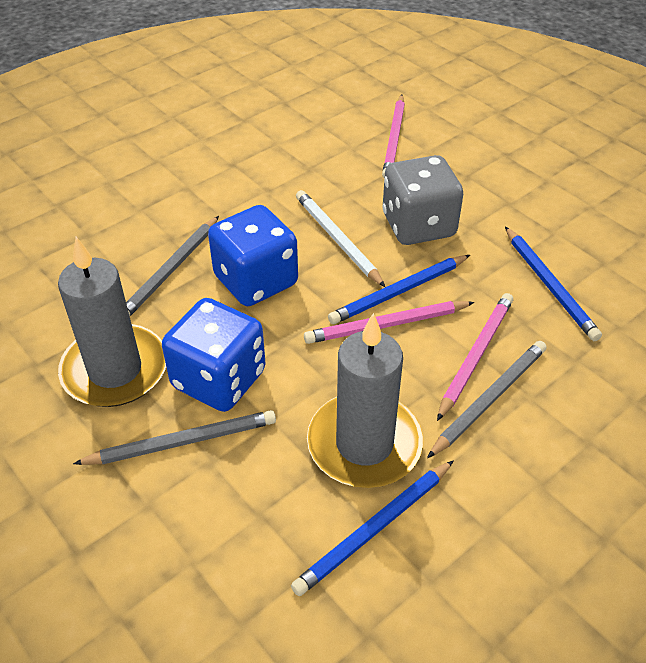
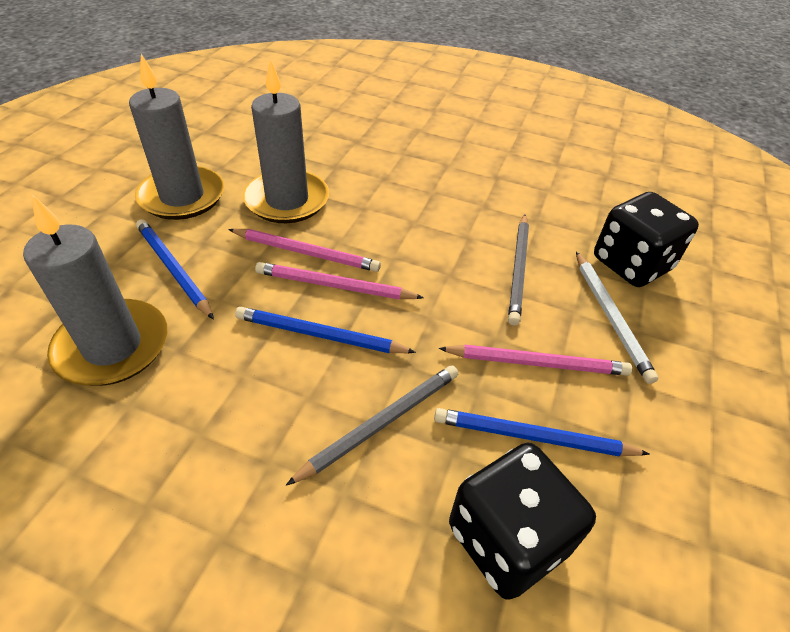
black dice: 0 -> 2
blue dice: 2 -> 0
grey candle: 2 -> 3
grey dice: 1 -> 0
grey pencil: 3 -> 2

